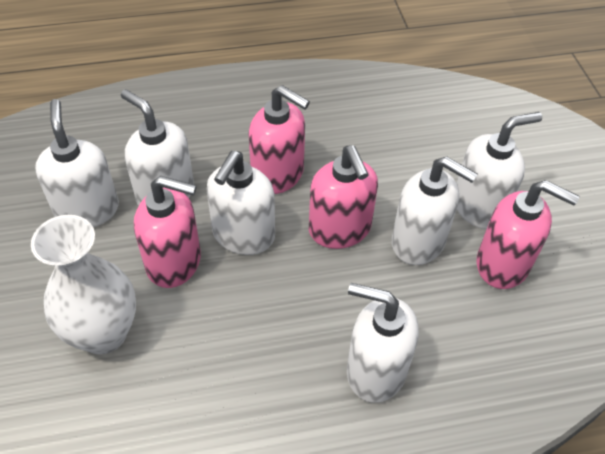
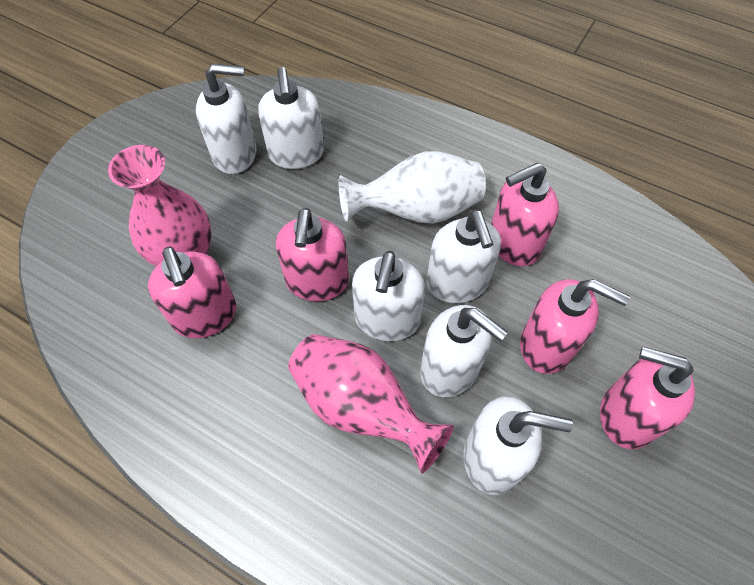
pink soap dispenser: 4 -> 5
pink vase: 0 -> 2

